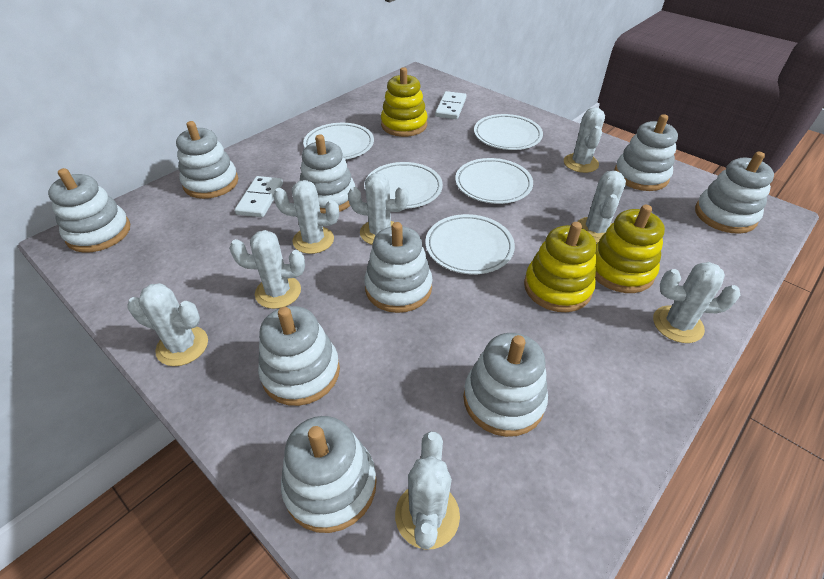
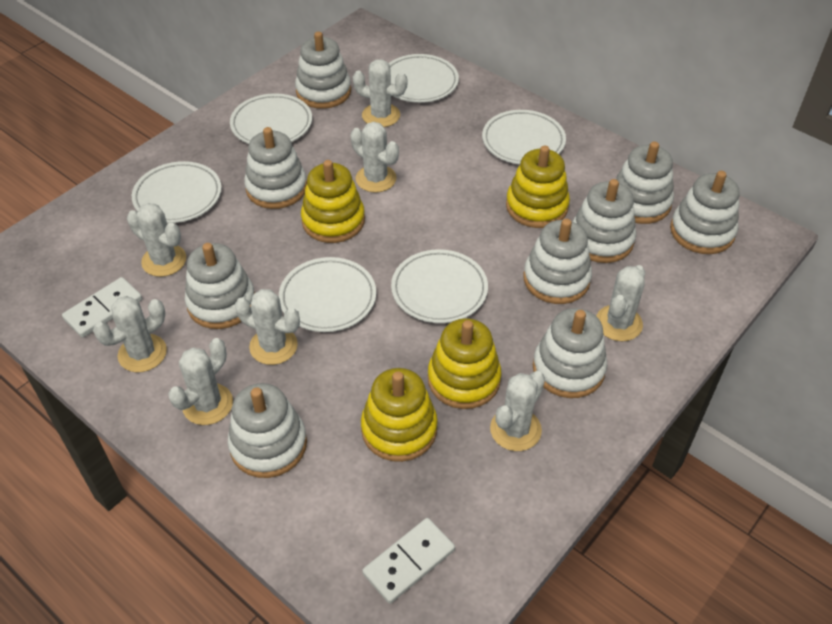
white plate: 5 -> 6
yellow stacking toy: 3 -> 4

